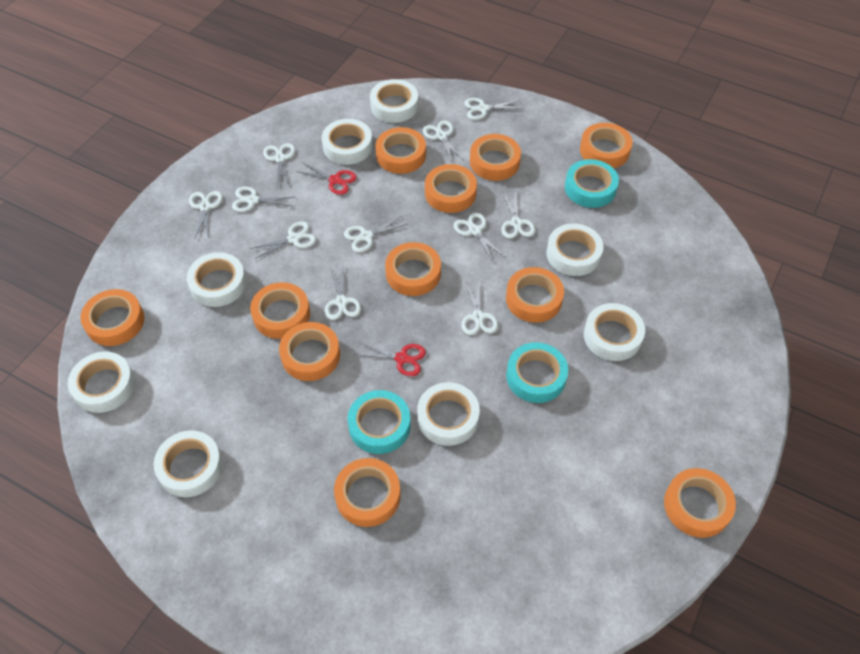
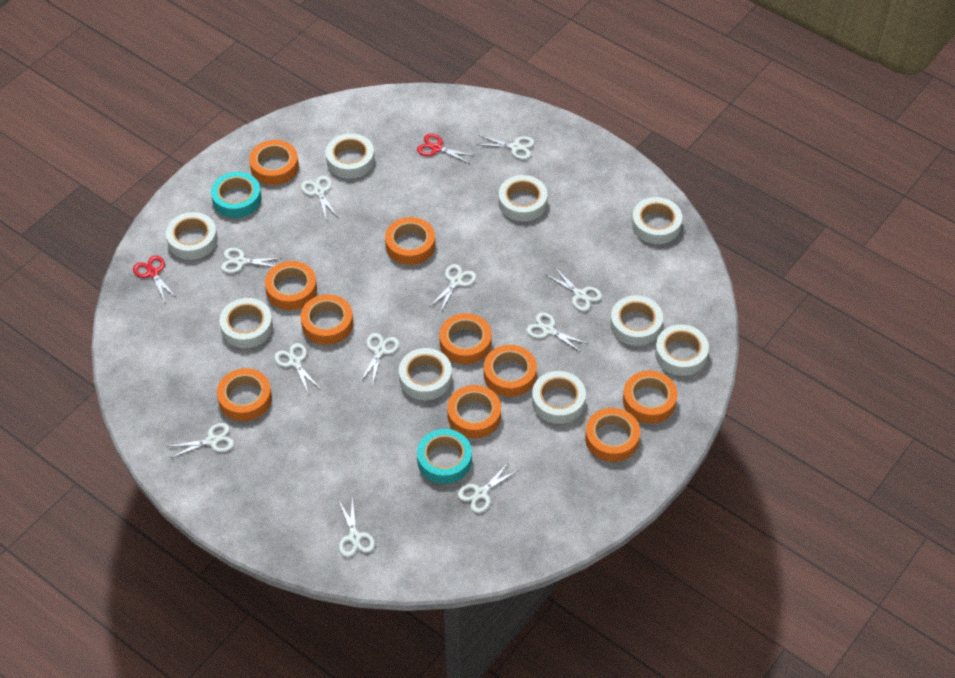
orange tape: 11 -> 10
turquoise tape: 3 -> 2
white tape: 8 -> 9

